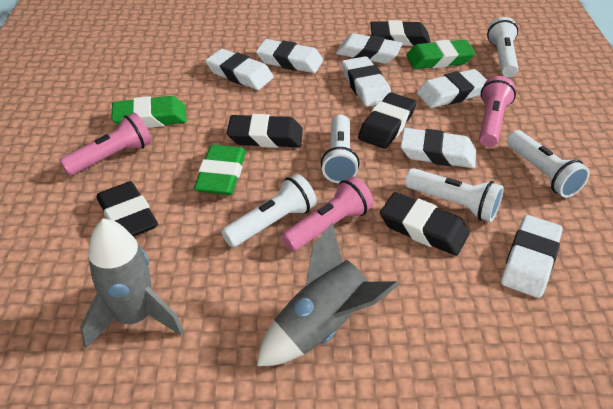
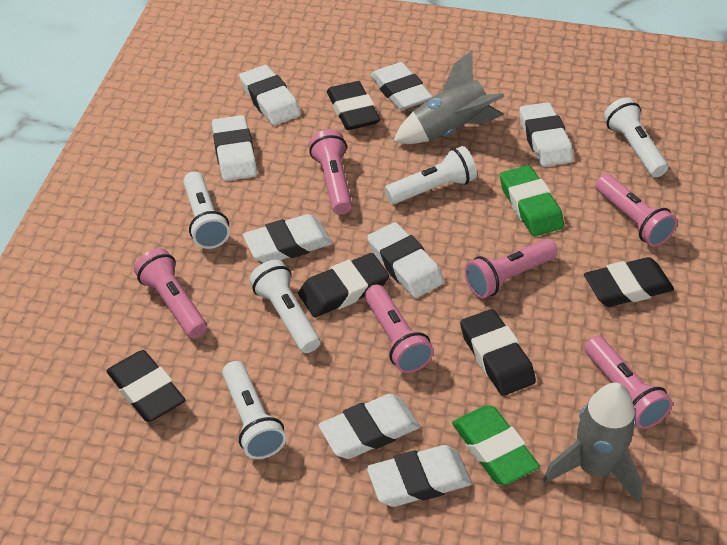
green eraser: 3 -> 2
pink flashlight: 3 -> 6
white eraser: 7 -> 8

